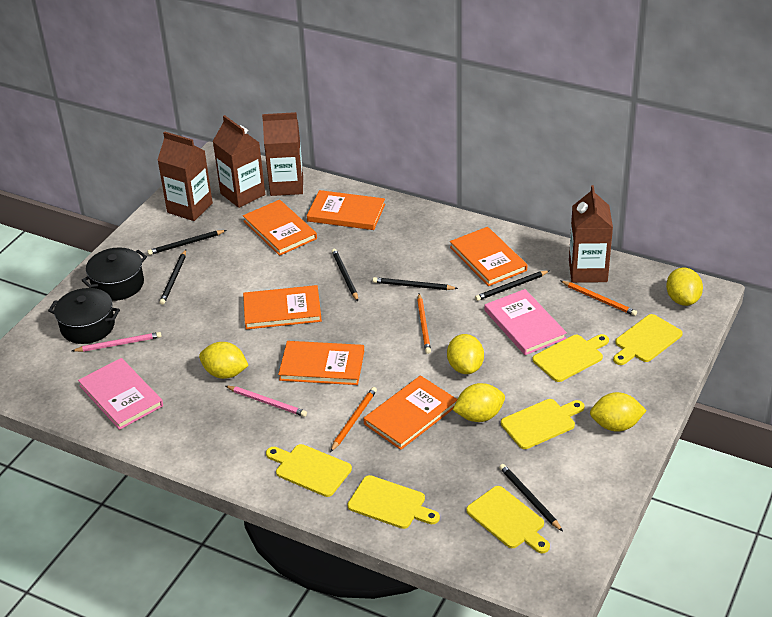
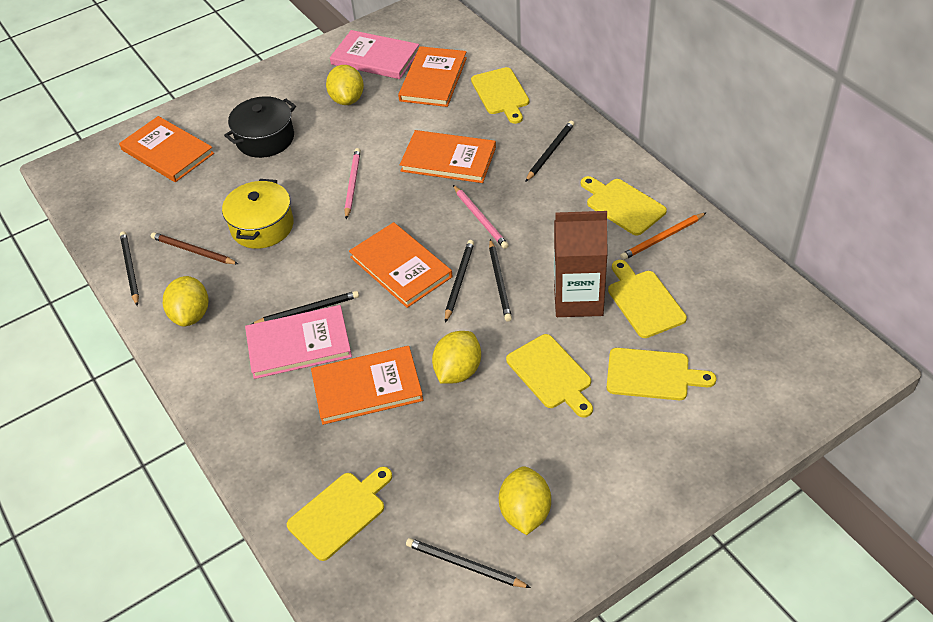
black pot: 2 -> 1
brown carton: 4 -> 1
brown pencil: 0 -> 1
orange book: 6 -> 5
orange pencil: 3 -> 1
yellow lemon: 5 -> 4
yellow pot: 0 -> 1

